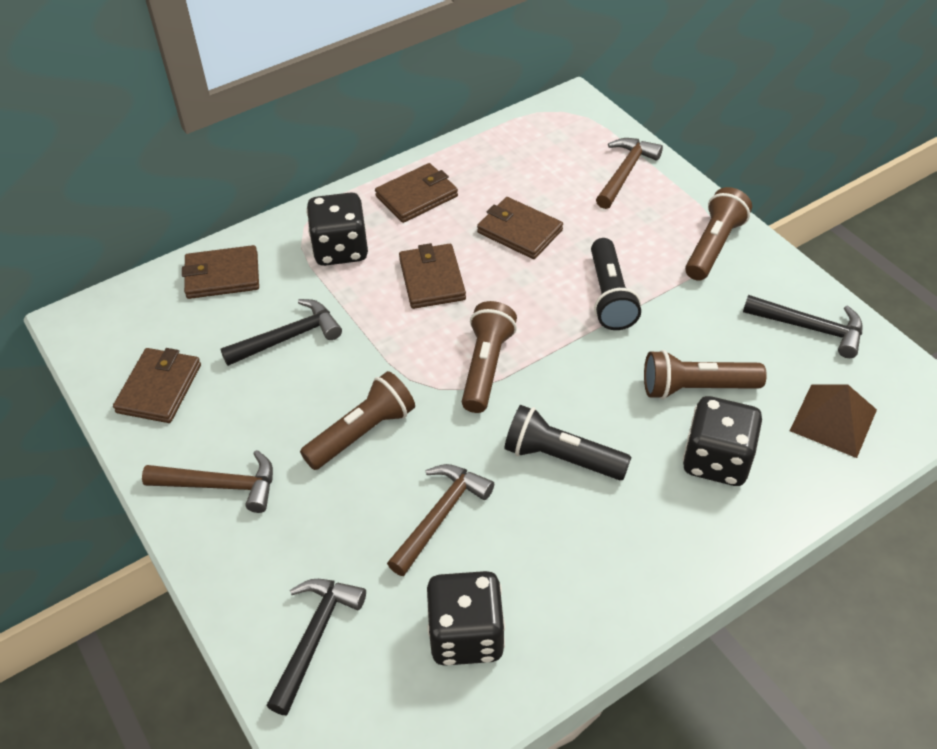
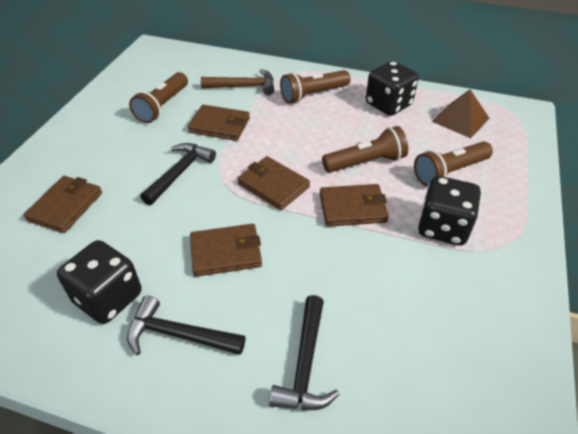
black flashlight: 2 -> 0
brown hammer: 3 -> 1

